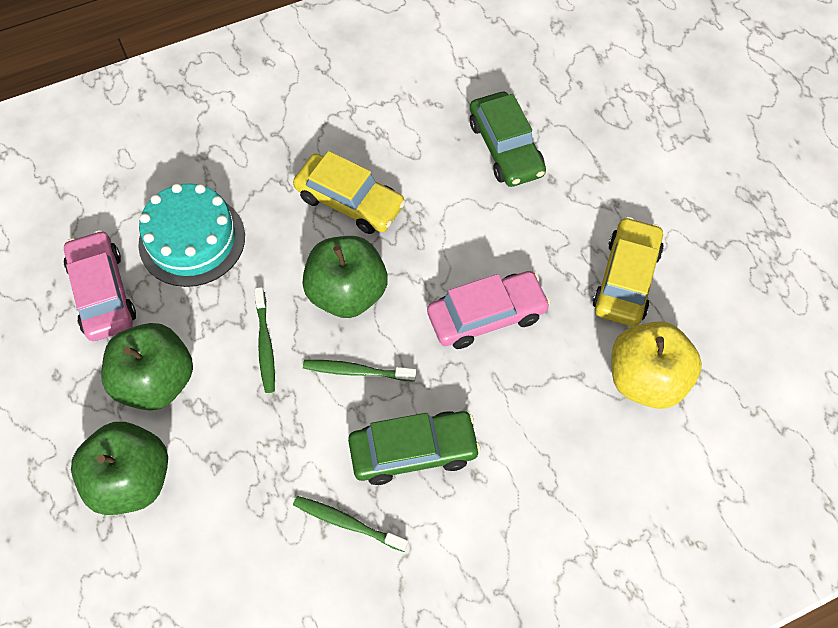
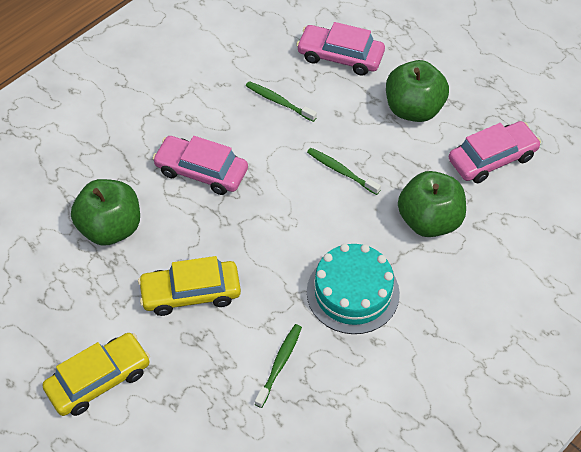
green car: 2 -> 0
pink car: 2 -> 3
yellow apple: 1 -> 0

